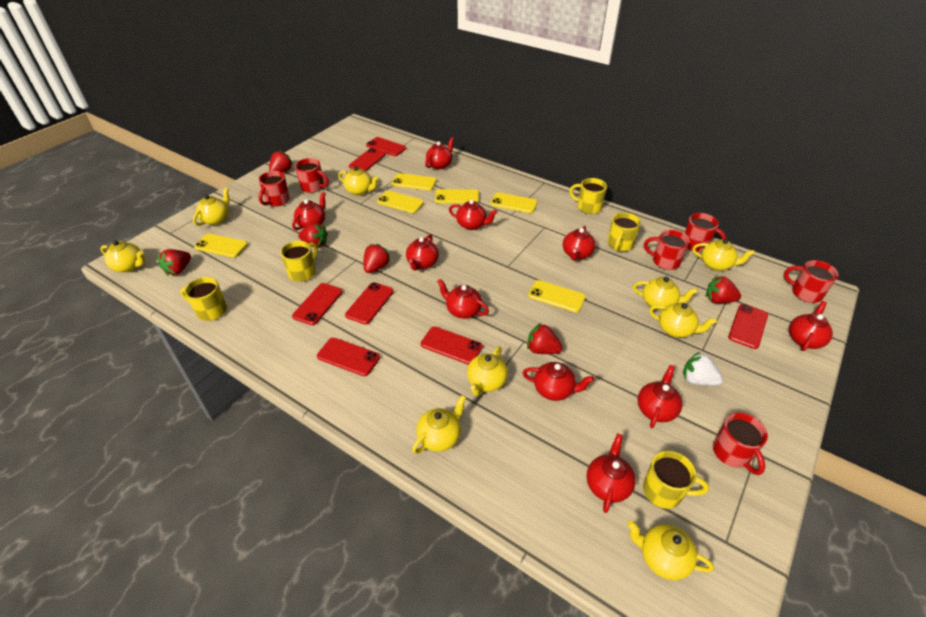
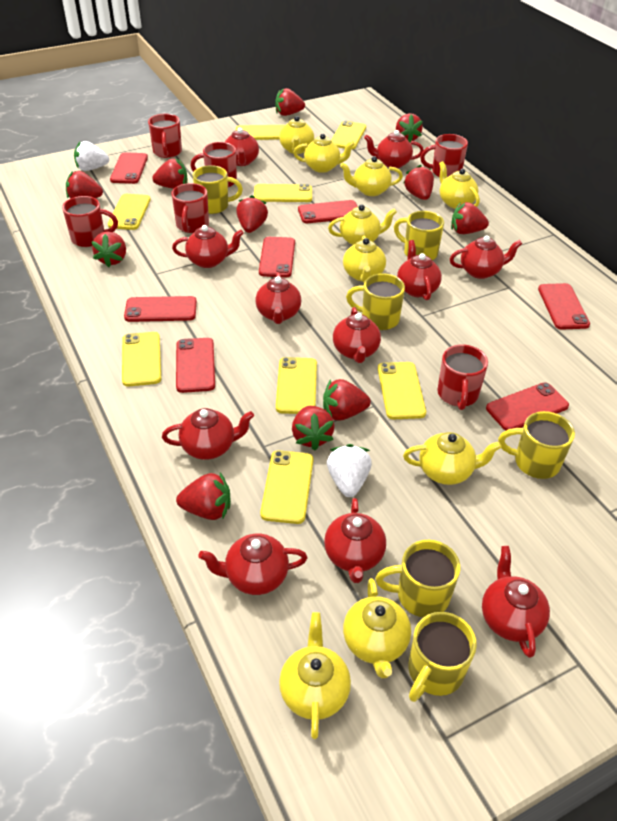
red strawberry: 6 -> 11
red teapot: 10 -> 11
white strawberry: 1 -> 2
yellow mug: 5 -> 6
yellow phone: 6 -> 8

